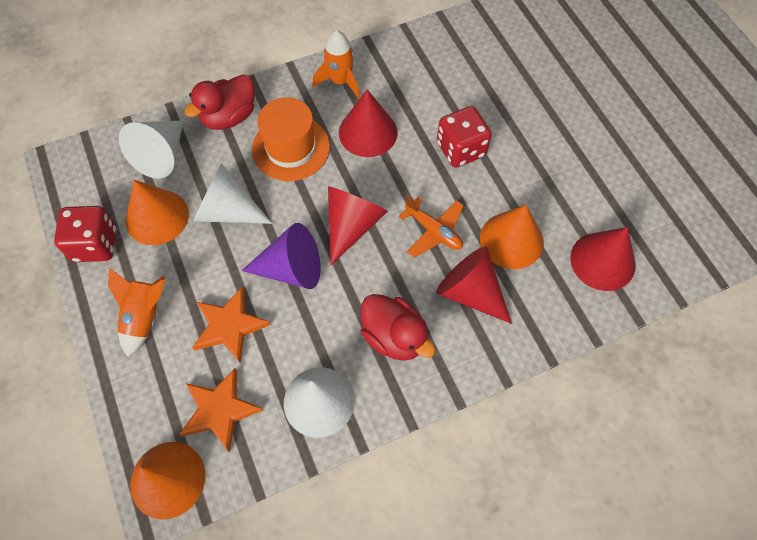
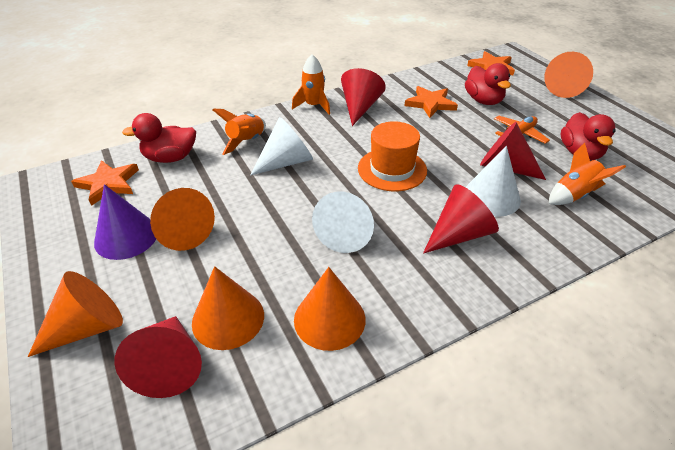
orange cone: 3 -> 5
orange rocket: 2 -> 3
orange star: 2 -> 3
red dice: 2 -> 0
red duck: 2 -> 3

